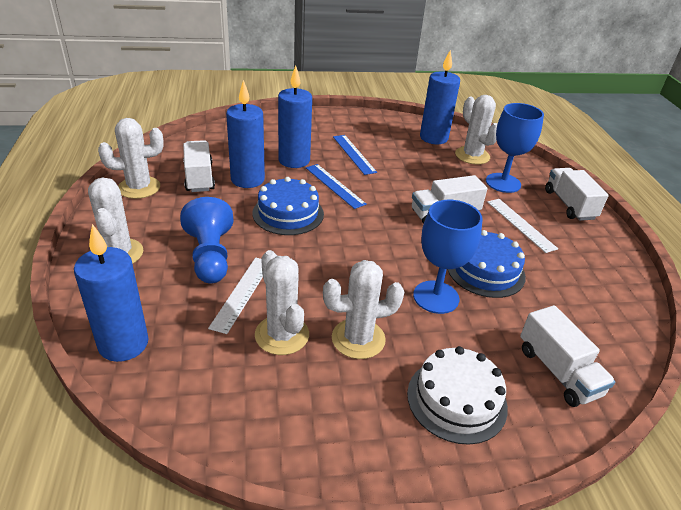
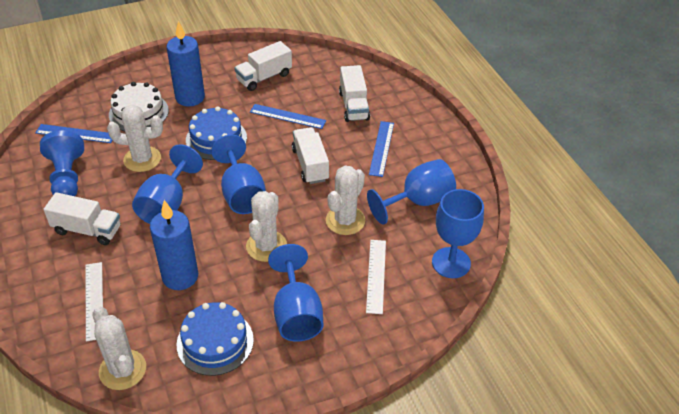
blue candle: 4 -> 2
blue goblet: 2 -> 5
blue ruler: 2 -> 3
white cactus: 5 -> 4

